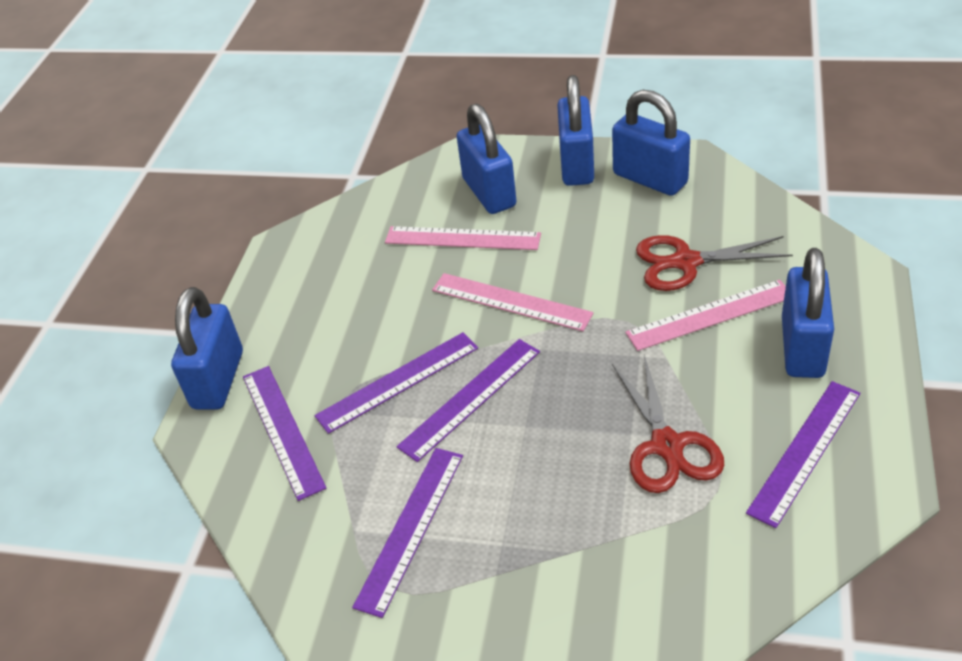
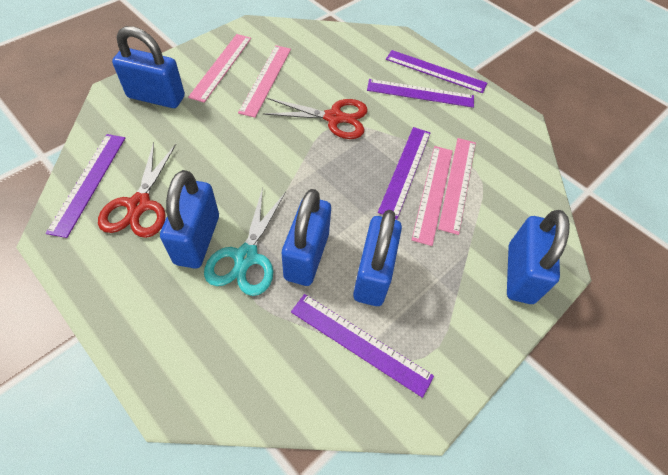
pink ruler: 3 -> 4
turquoise scissors: 0 -> 1

